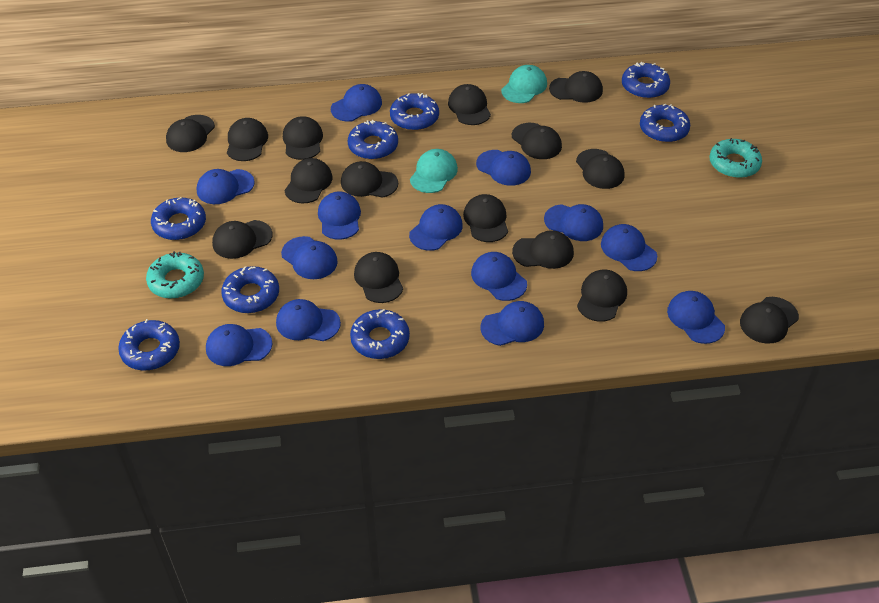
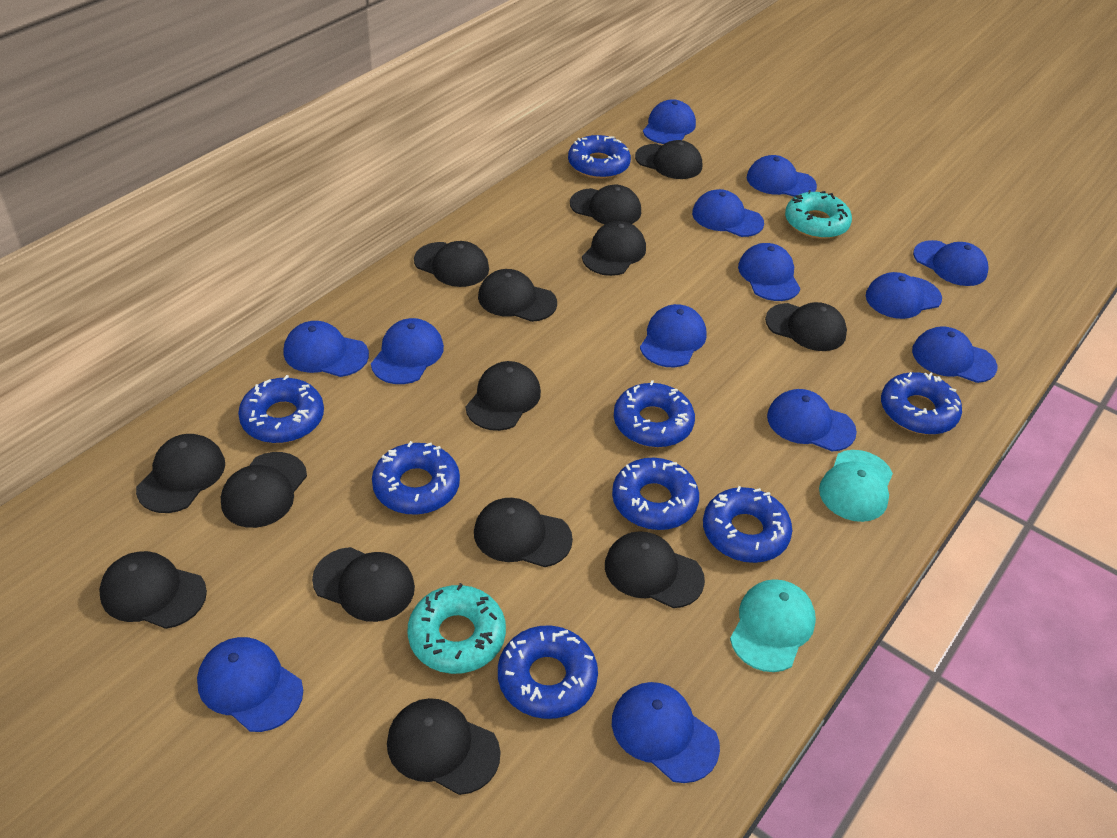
black cap: 15 -> 14

